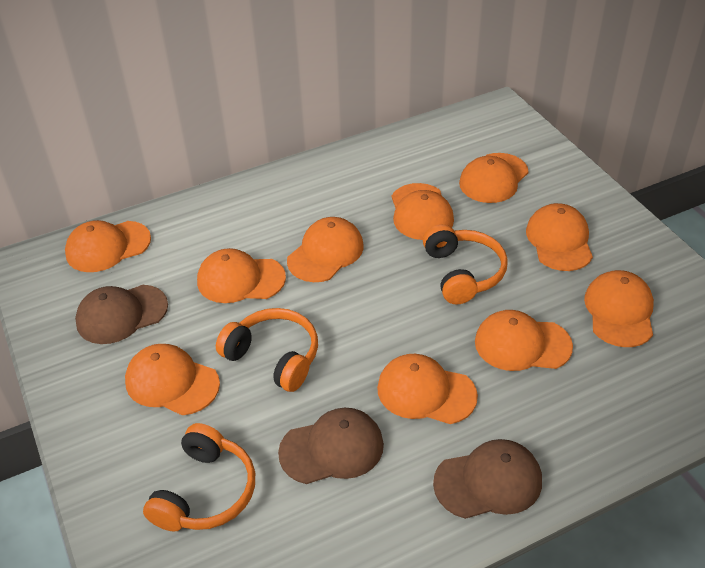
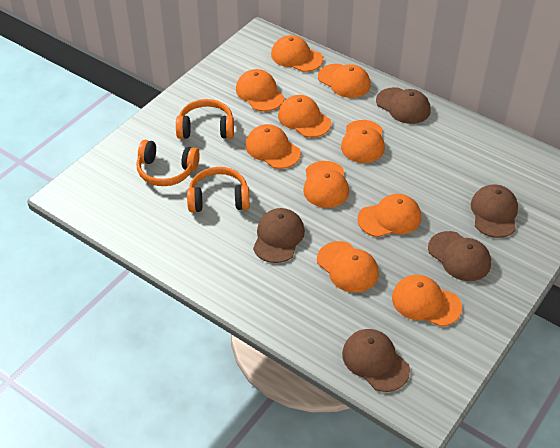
brown cap: 3 -> 5

